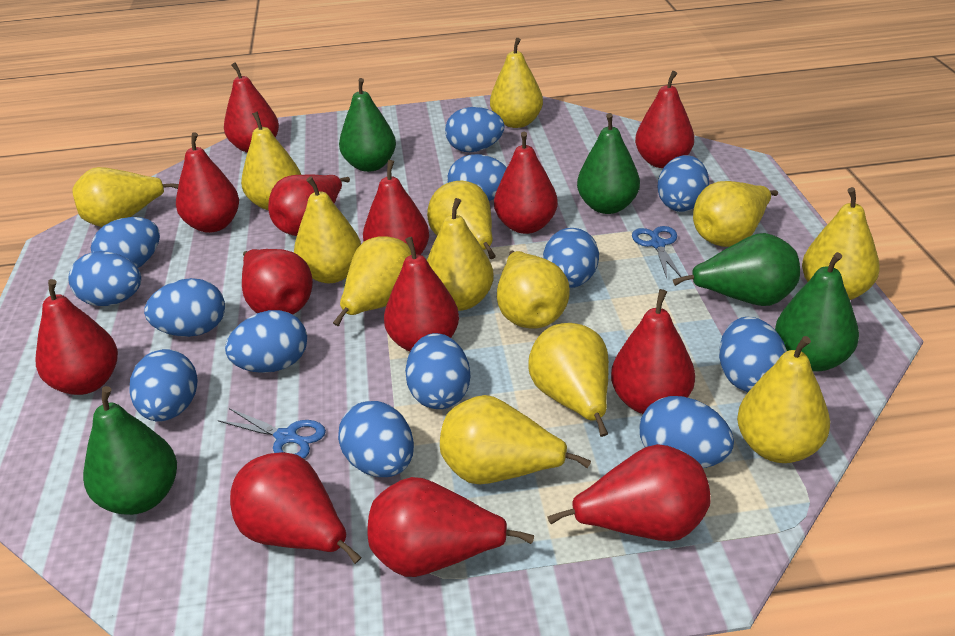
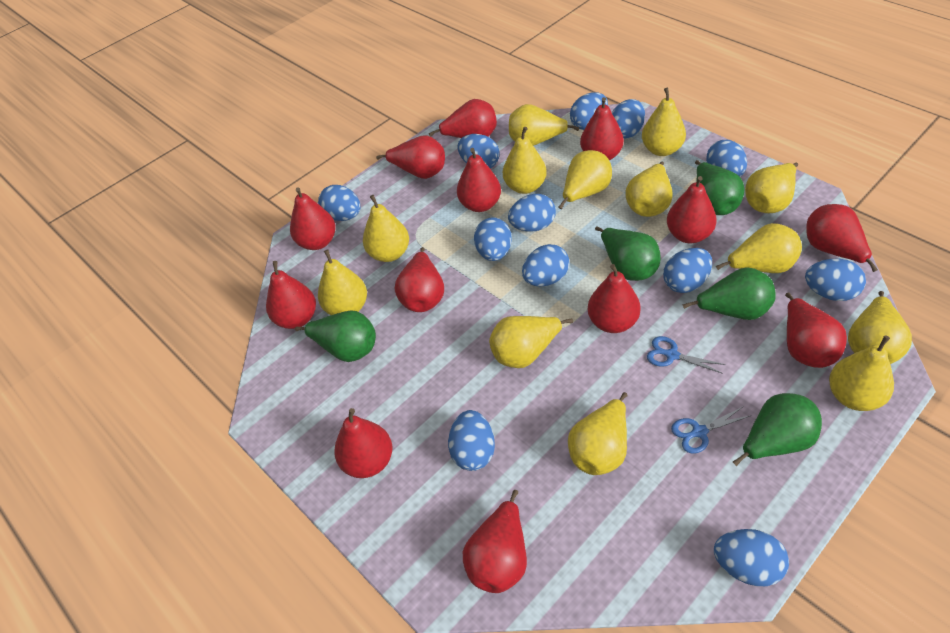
blue egg: 13 -> 12

